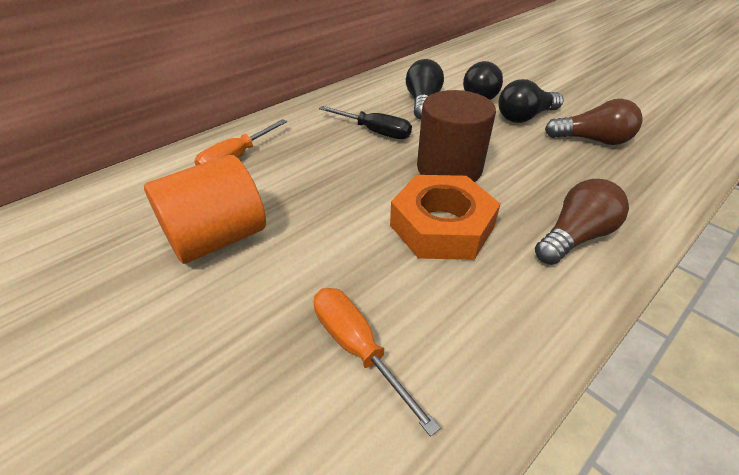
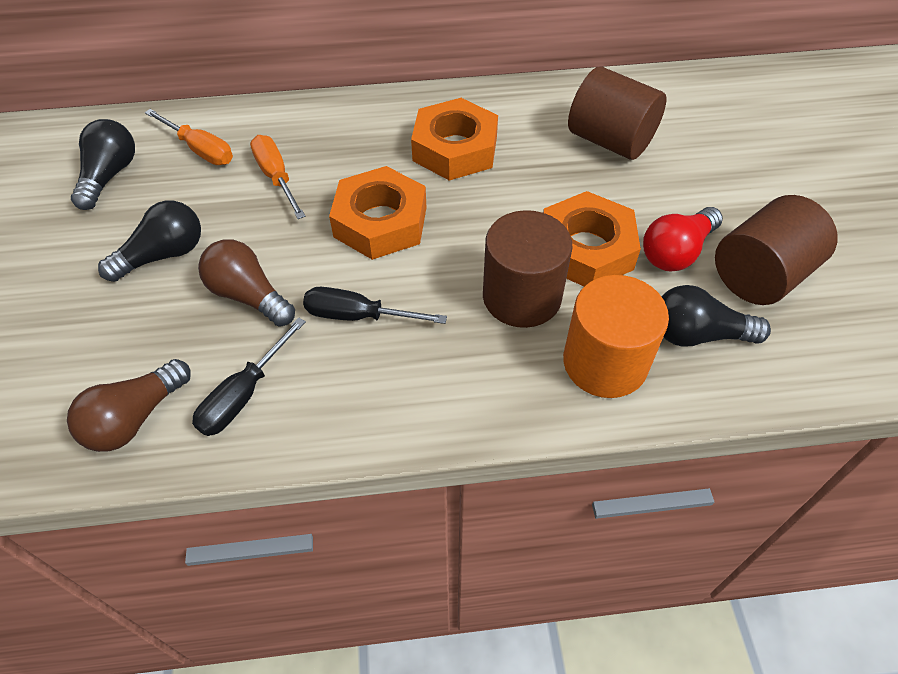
black screwdriver: 1 -> 2
brown cylinder: 1 -> 3
orange nut: 1 -> 3
red light bulb: 0 -> 1

